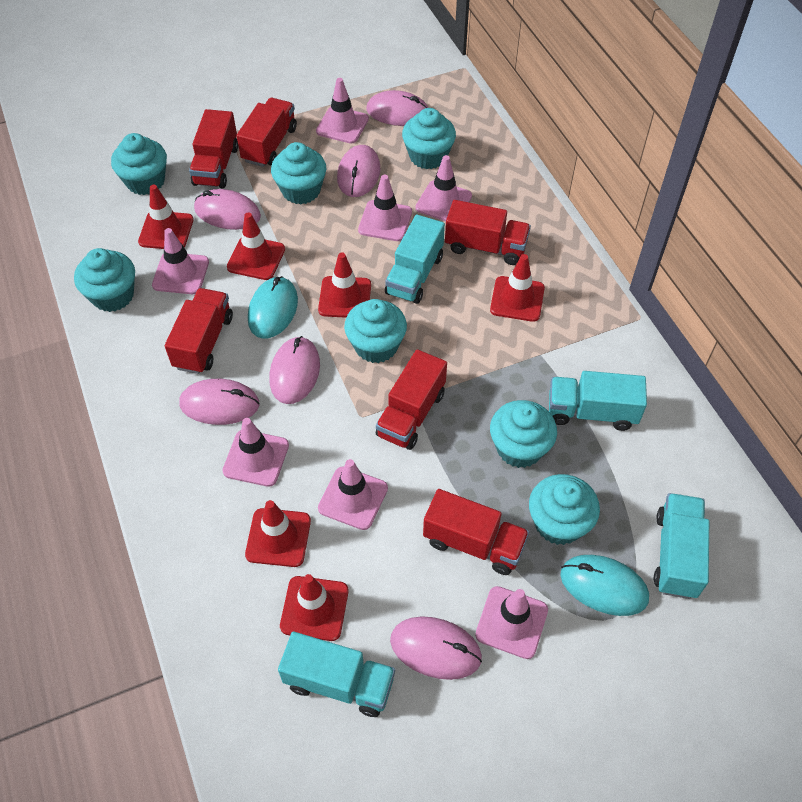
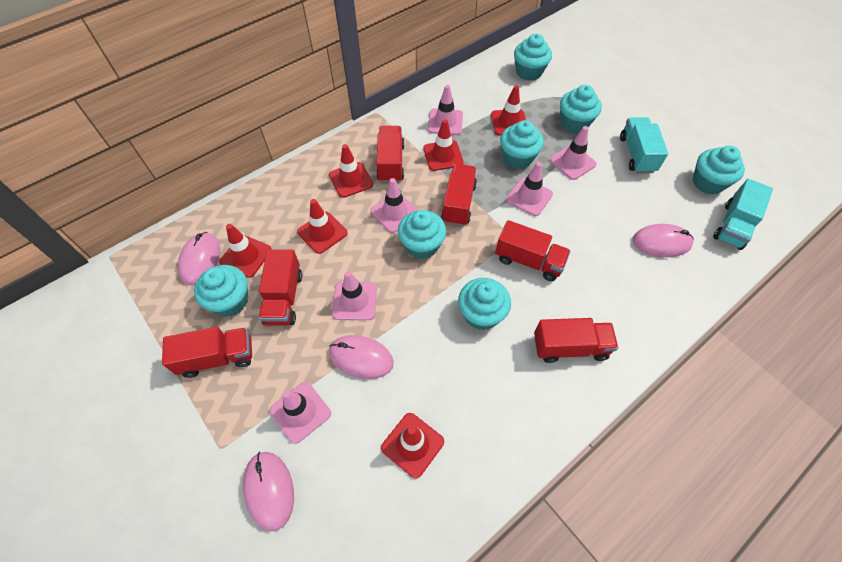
pink mouse: 6 -> 4
pink traffic cone: 7 -> 6
turquoise mouse: 2 -> 0
turquoise truck: 4 -> 2

